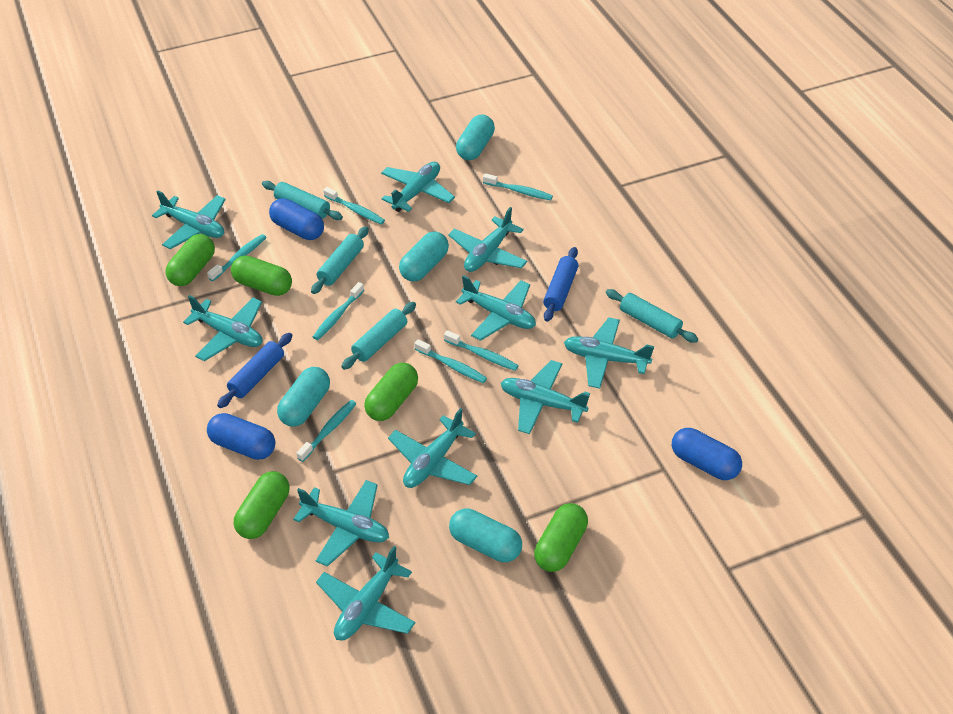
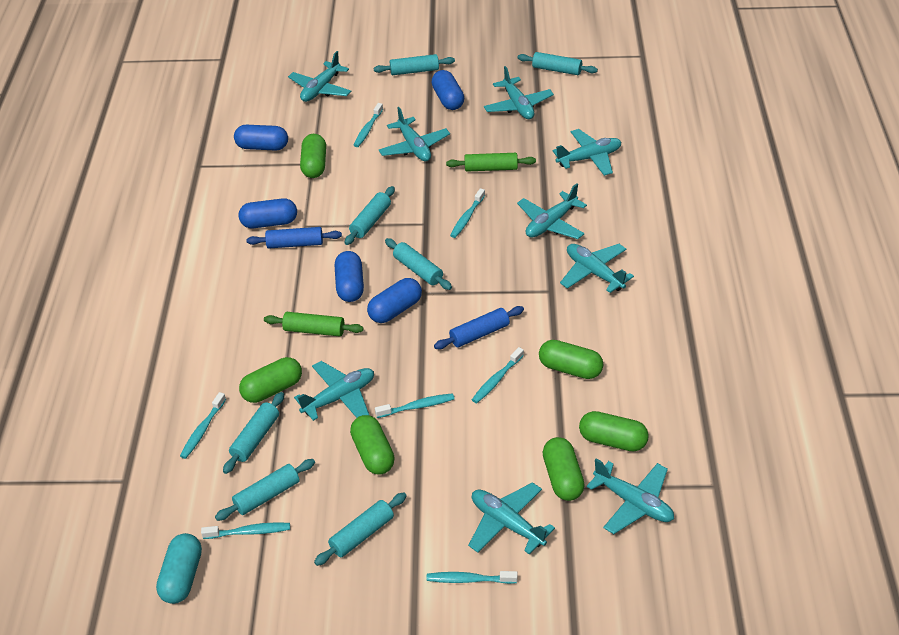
blue capsule: 3 -> 5
green capsule: 5 -> 6
green rolling pin: 0 -> 2
turquoise capsule: 4 -> 1
turquoise plane: 10 -> 9
turquoise rolling pin: 4 -> 7

